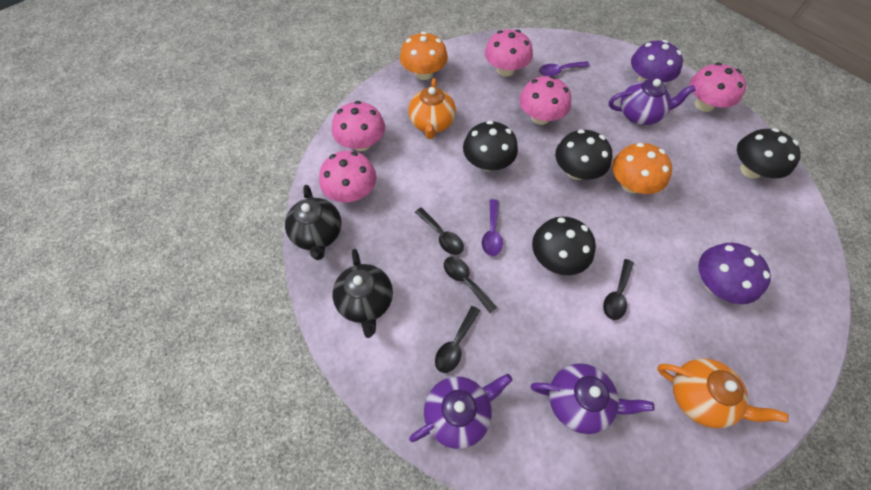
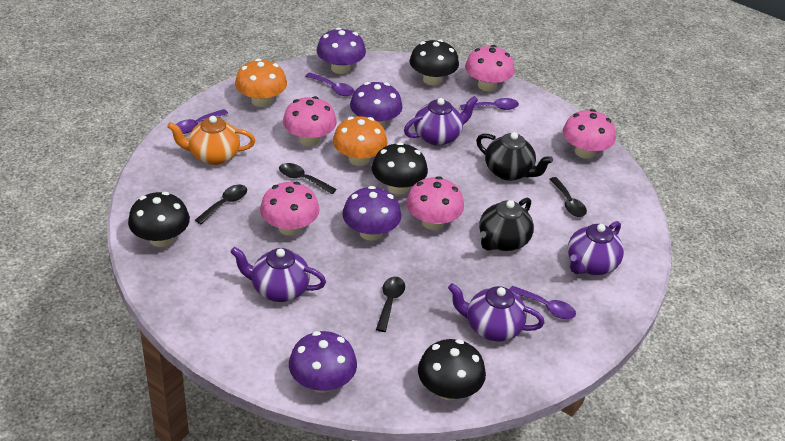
orange teapot: 2 -> 1
purple mushroom: 2 -> 4
purple spoon: 2 -> 4
purple teapot: 3 -> 4

